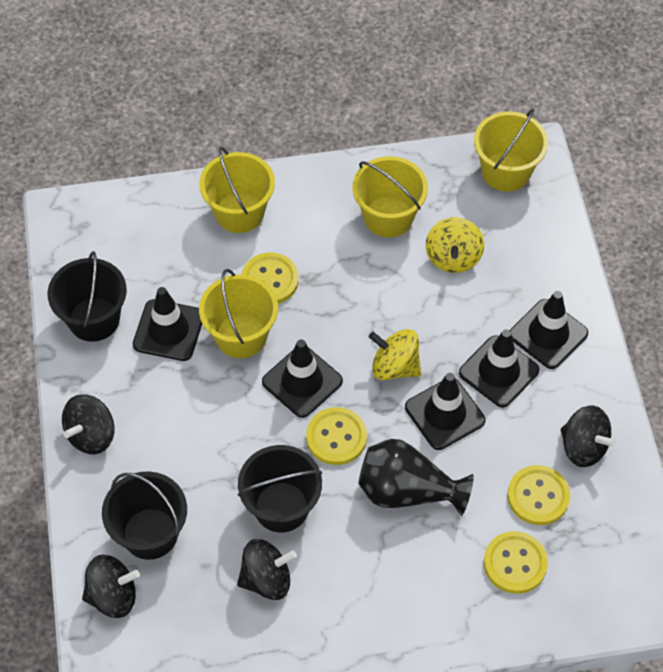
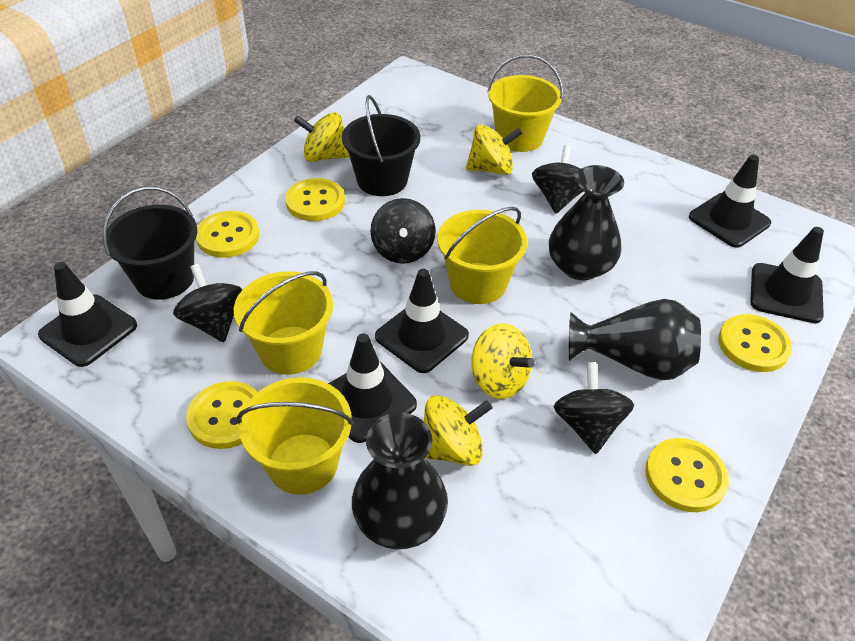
black bucket: 3 -> 2
black vase: 1 -> 3
yellow button: 4 -> 5
yellow spinning top: 2 -> 4

